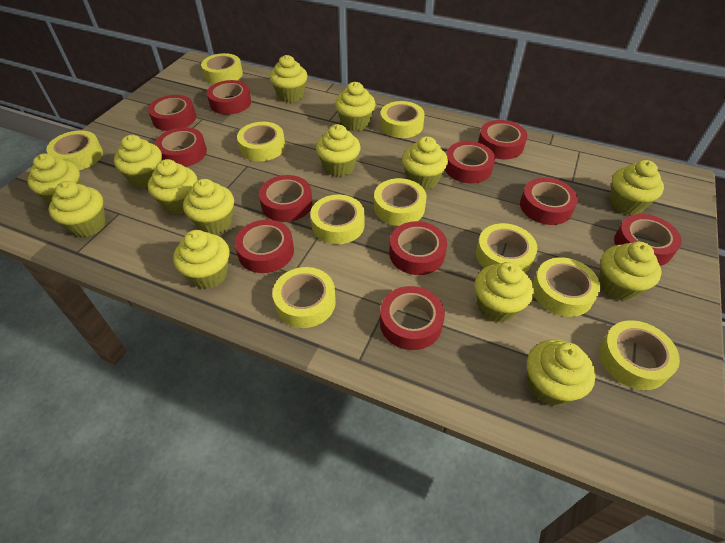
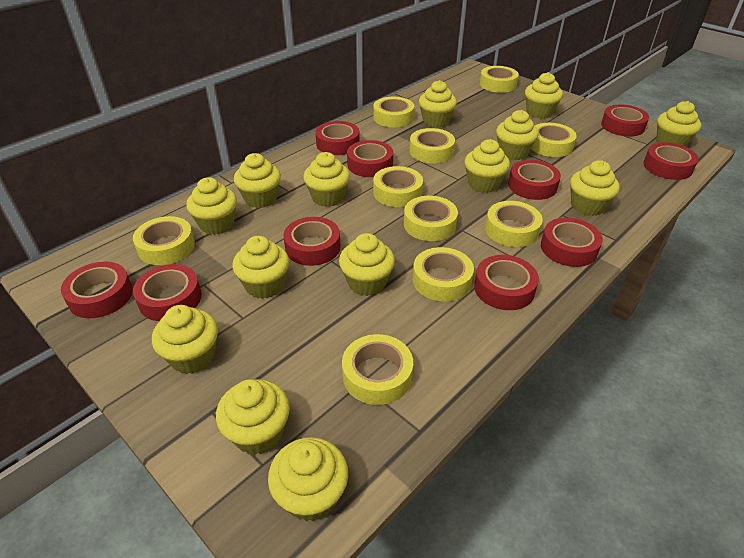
red tape: 11 -> 10

